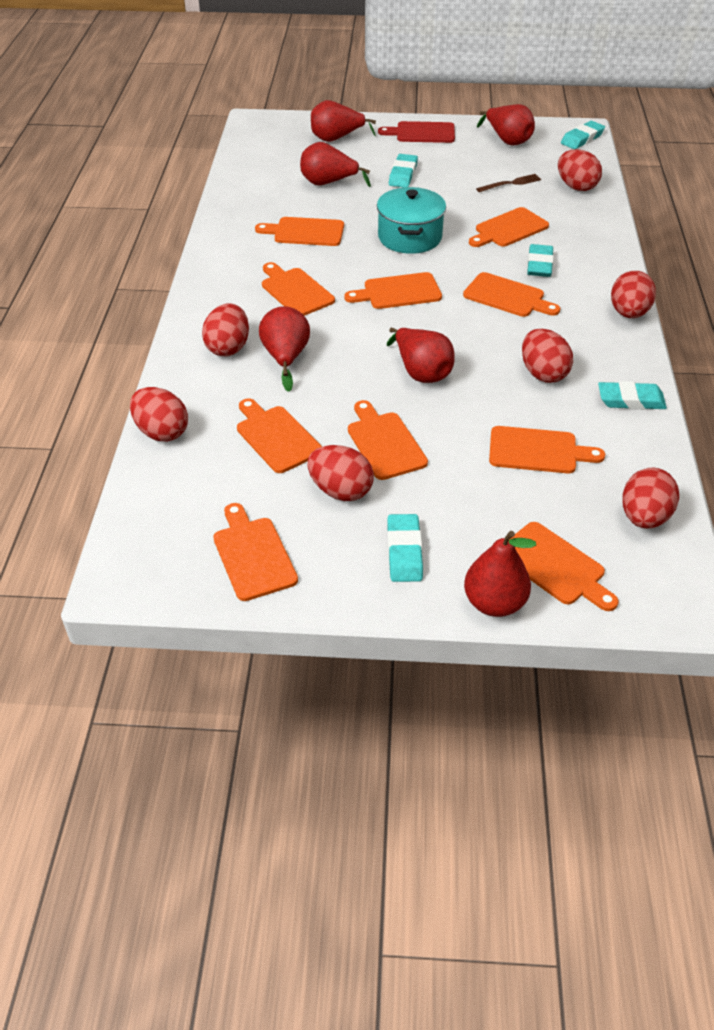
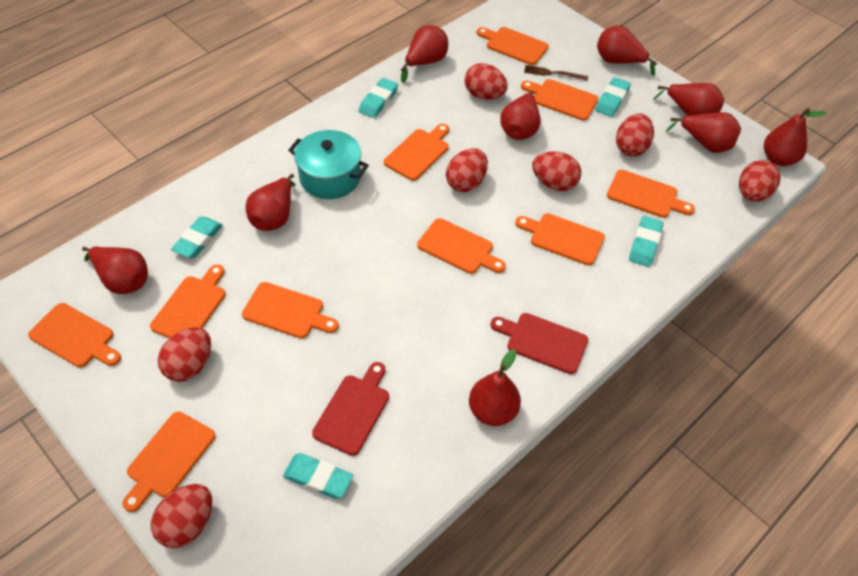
red cutting board: 1 -> 2
red pear: 6 -> 9

